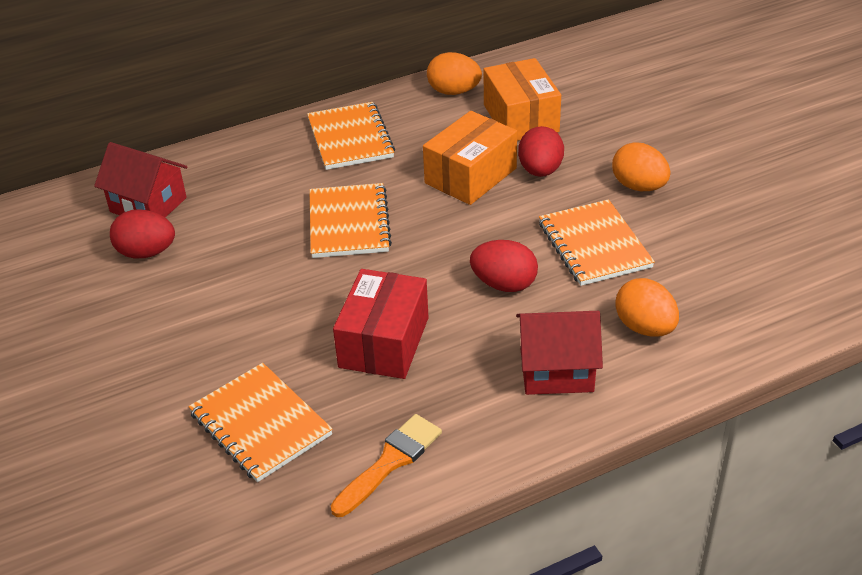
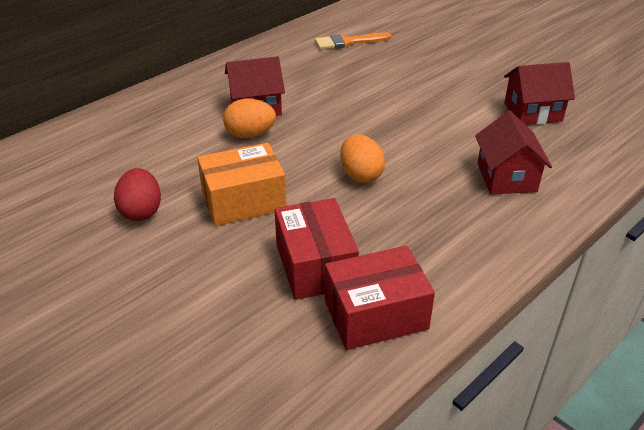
orange box: 2 -> 1
orange egg: 3 -> 2
orange notebook: 4 -> 0
red box: 1 -> 2
red egg: 3 -> 1
red house: 2 -> 3

